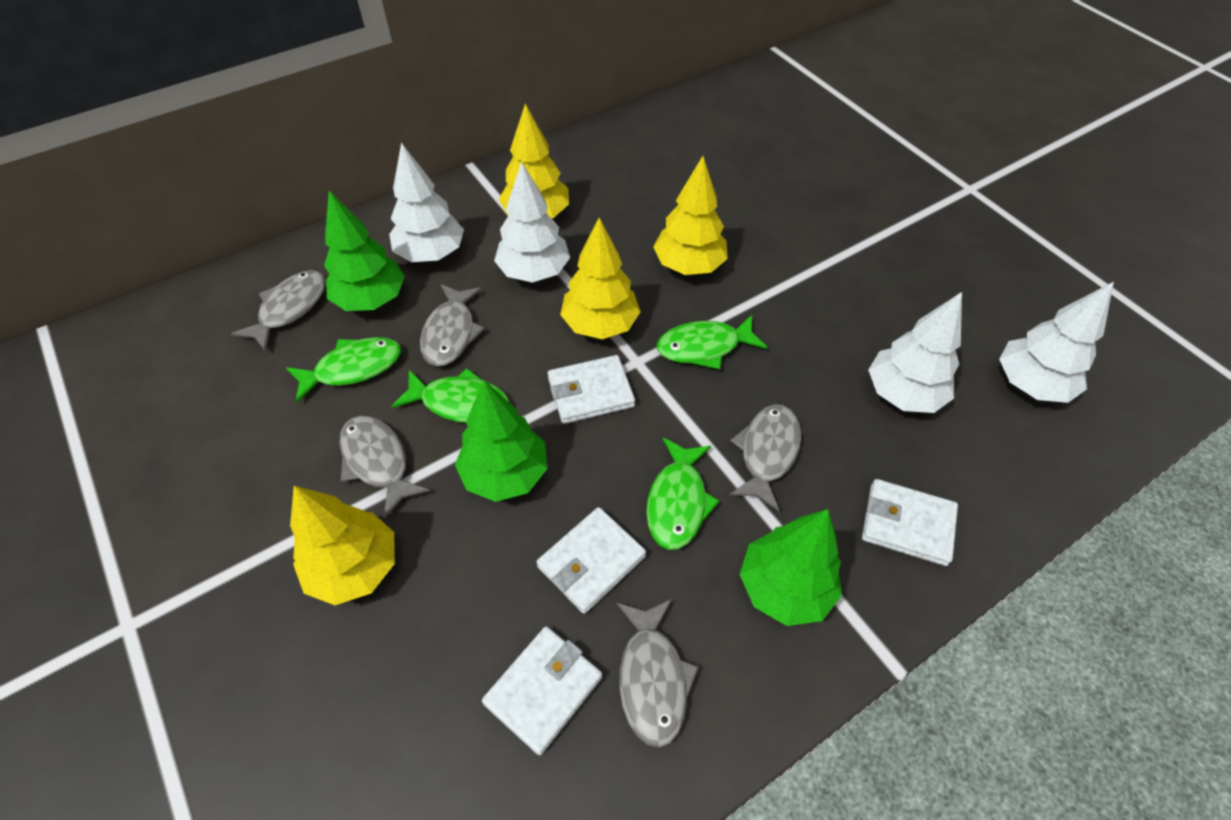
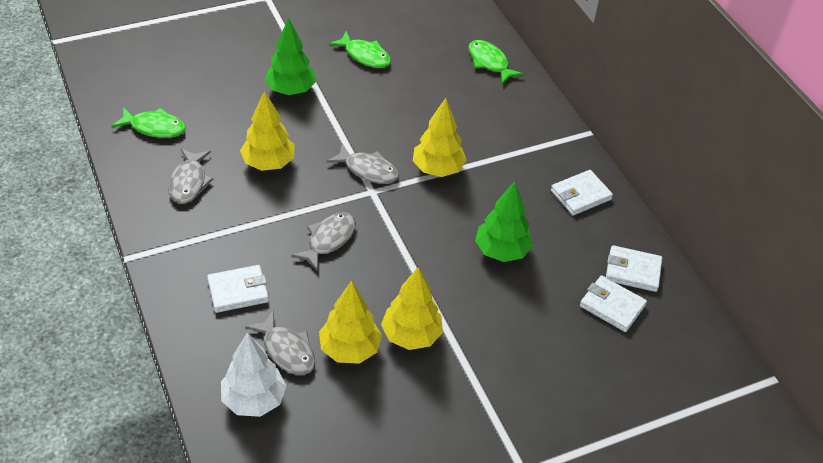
green fish: 4 -> 3
green tree: 3 -> 2
grey fish: 5 -> 4
white tree: 4 -> 1

